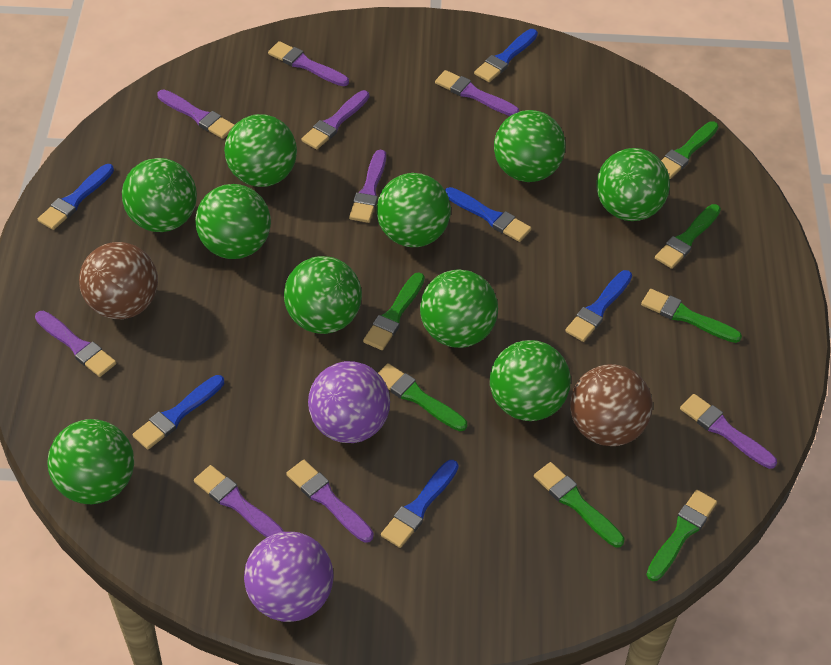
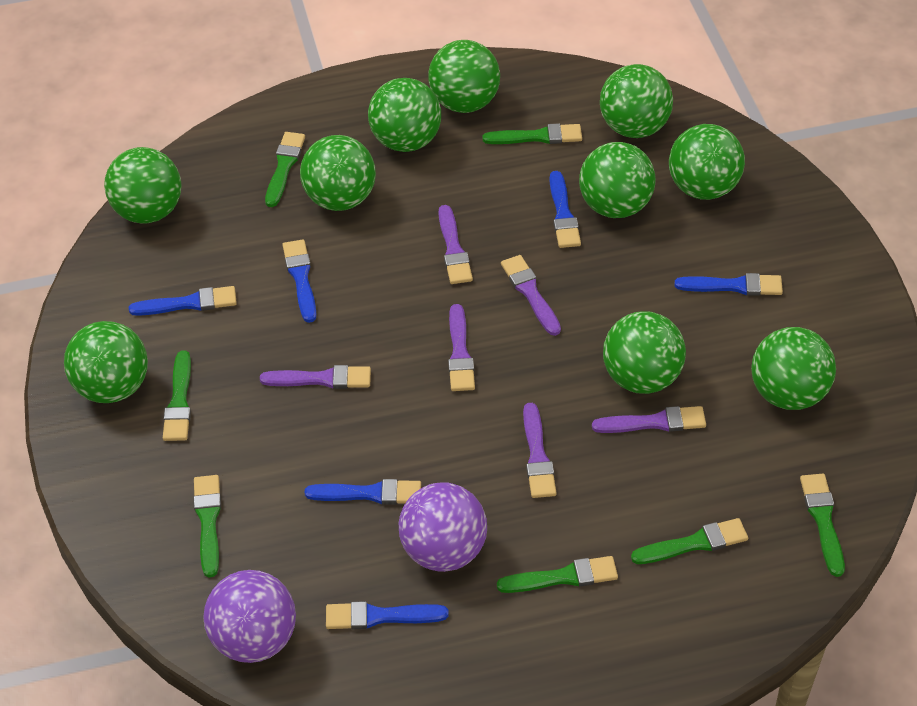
brown ball: 2 -> 0
purple brush: 9 -> 6

